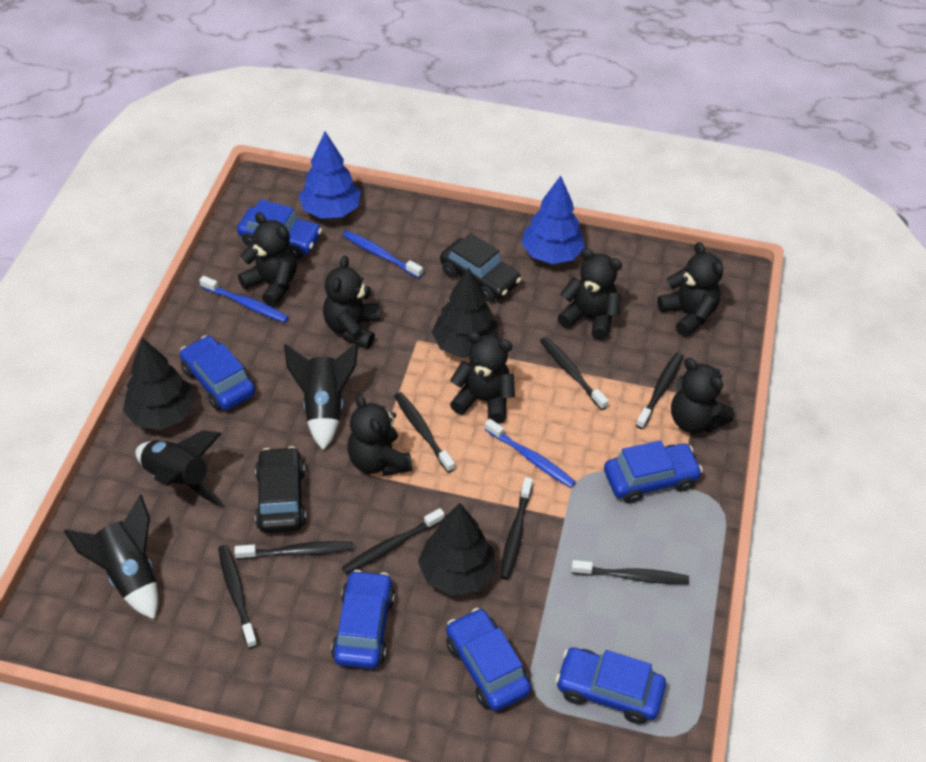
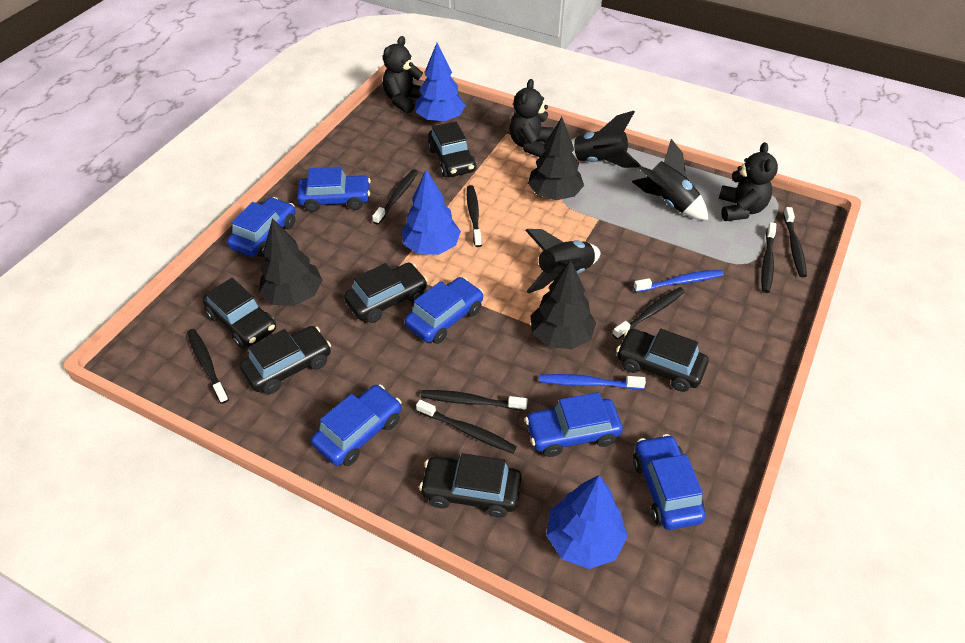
black car: 2 -> 6
black teddy bear: 7 -> 3
blue toothbrush: 3 -> 2
blue tree: 2 -> 3

